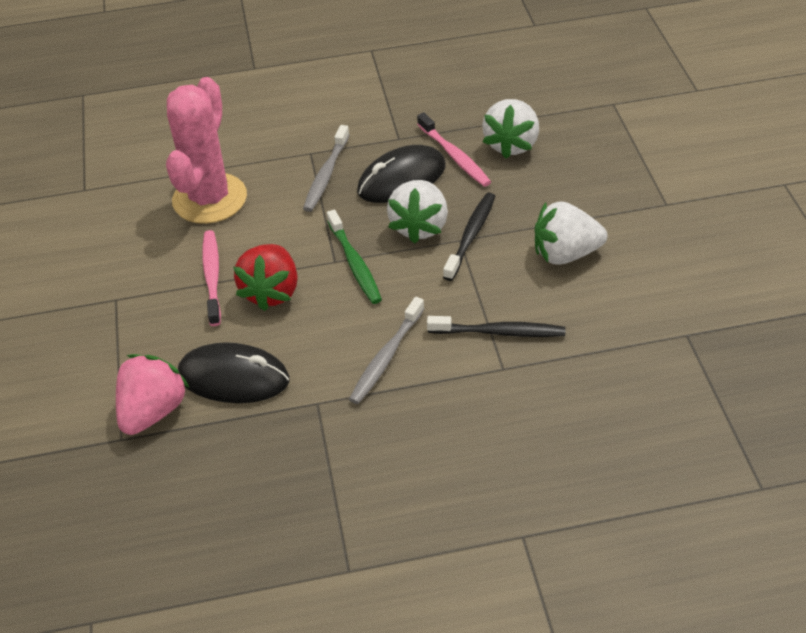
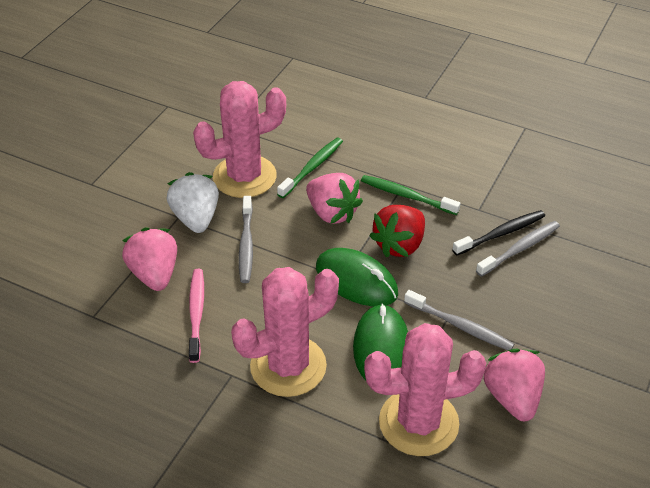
black mouse: 2 -> 0
black toothbrush: 2 -> 1
green mouse: 0 -> 2
green toothbrush: 1 -> 2
grey toothbrush: 2 -> 3
pink cactus: 1 -> 3
pink strawberry: 1 -> 3
pink toothbrush: 2 -> 1
white strawberry: 3 -> 1

